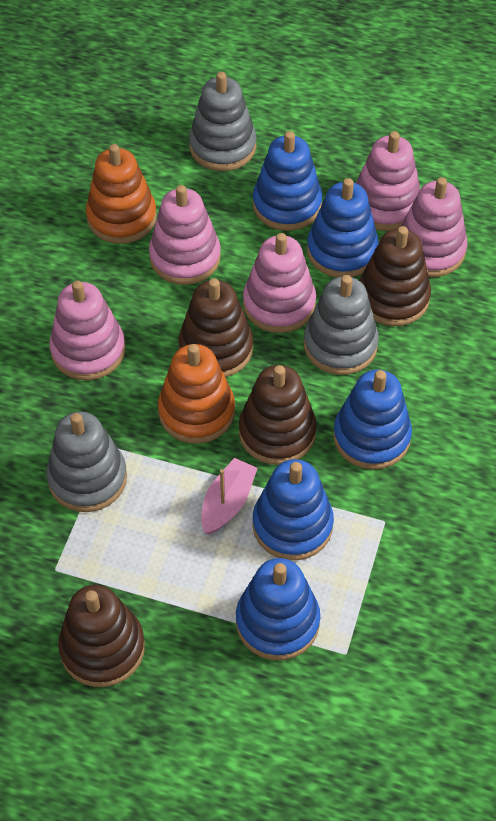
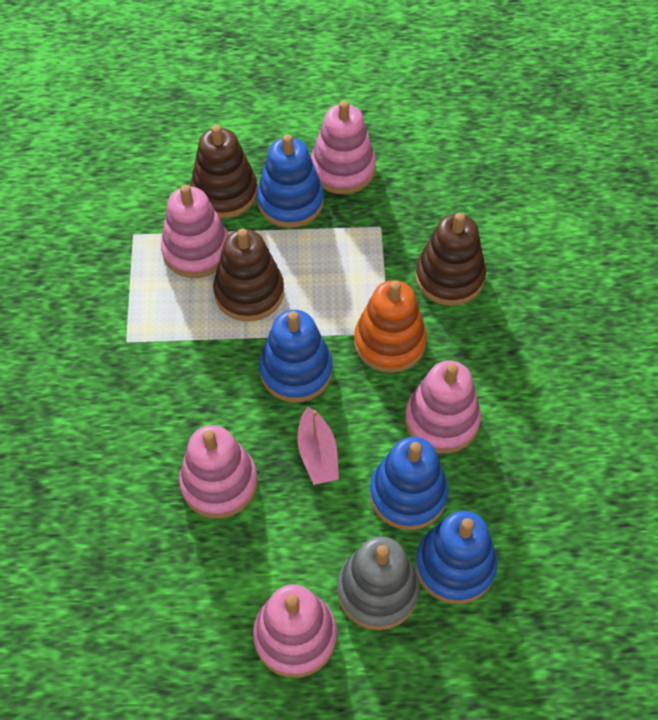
blue stacking toy: 5 -> 4
brown stacking toy: 4 -> 3
grey stacking toy: 3 -> 1
orange stacking toy: 2 -> 1

